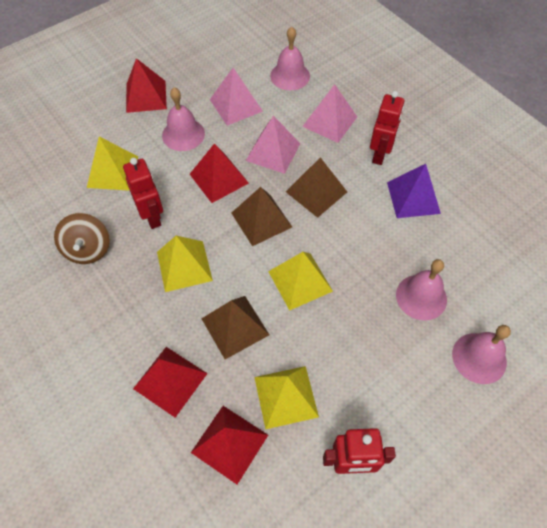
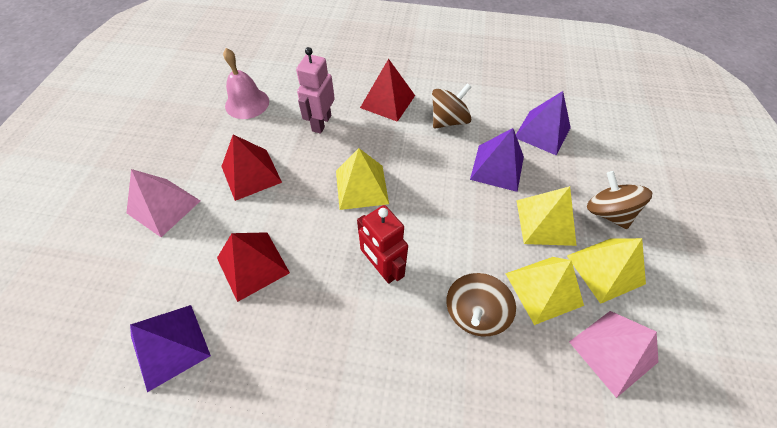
brown pyramid: 3 -> 0
brown spinning top: 1 -> 3
pink bell: 4 -> 1
pink pyramid: 3 -> 2
pink robot: 0 -> 1
purple pyramid: 1 -> 3
red pyramid: 4 -> 3
red robot: 3 -> 1

